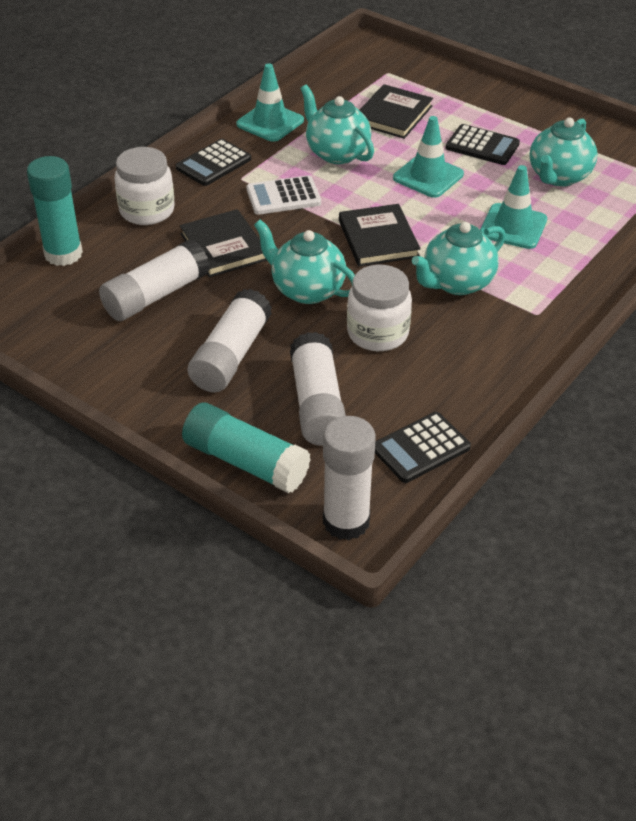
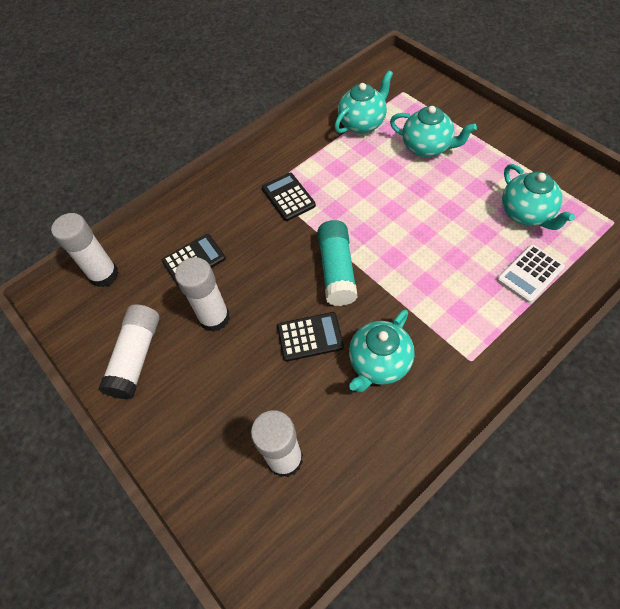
black book: 3 -> 0
turquoise glue stick: 2 -> 1
turquoise traffic cone: 3 -> 0
white jar: 2 -> 0

